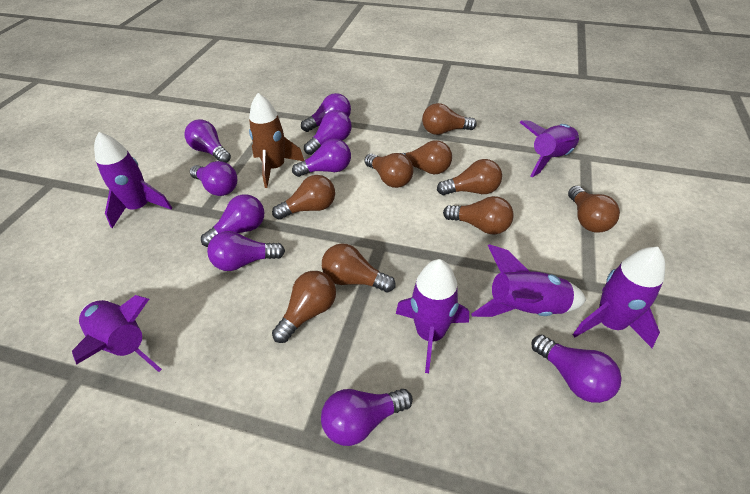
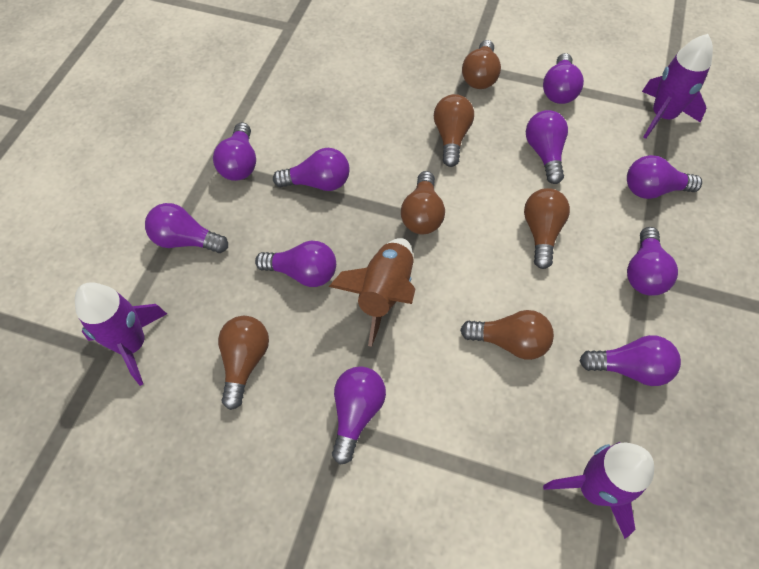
brown light bulb: 9 -> 6
purple light bulb: 9 -> 10
purple rocket: 6 -> 3

